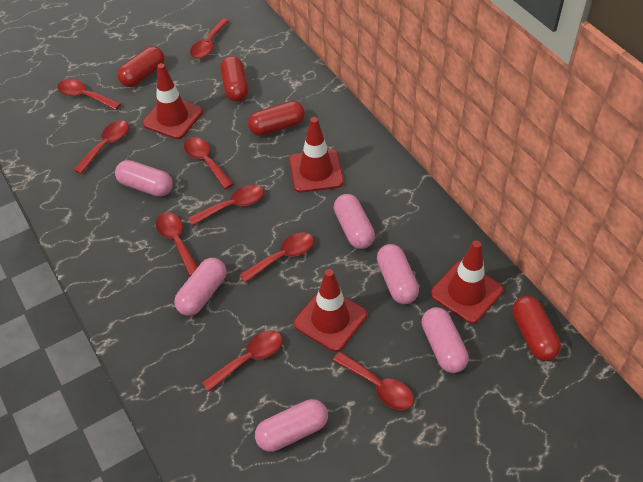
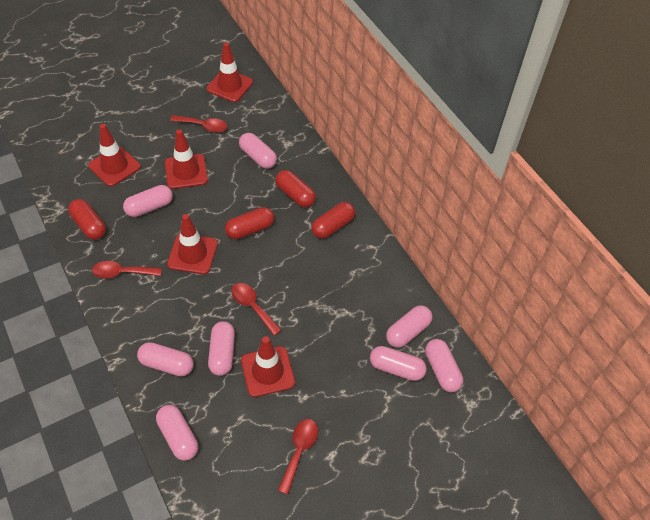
pink capsule: 6 -> 8
red spoon: 9 -> 4
red traffic cone: 4 -> 5

